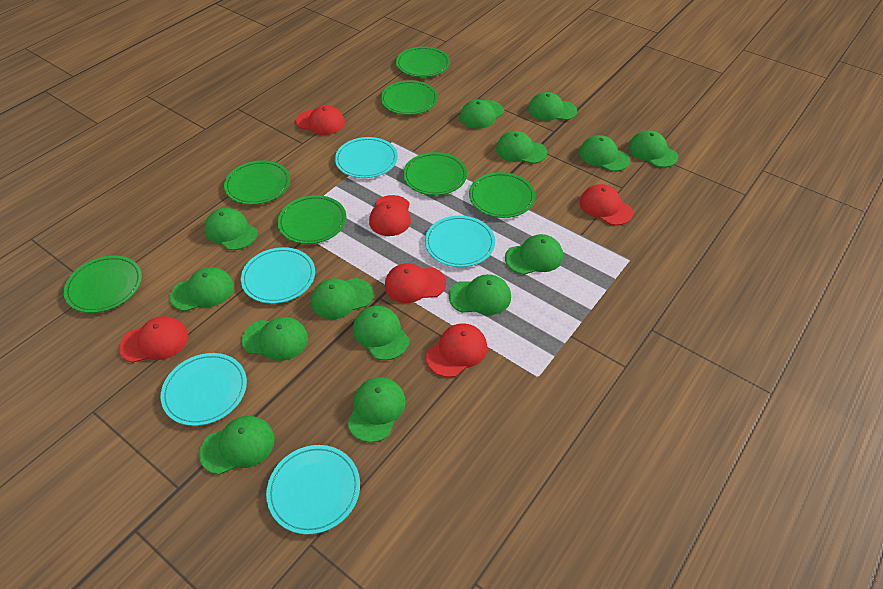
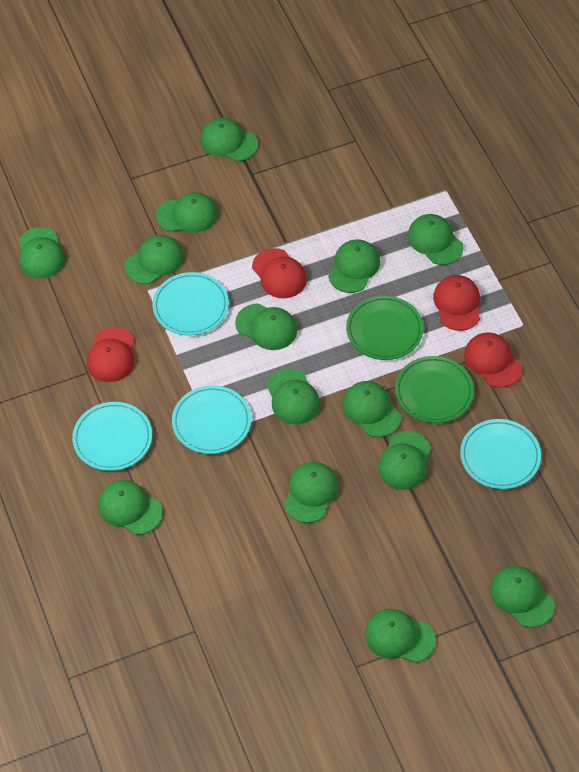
green plate: 7 -> 2
red cap: 6 -> 4
turquoise plate: 5 -> 4

